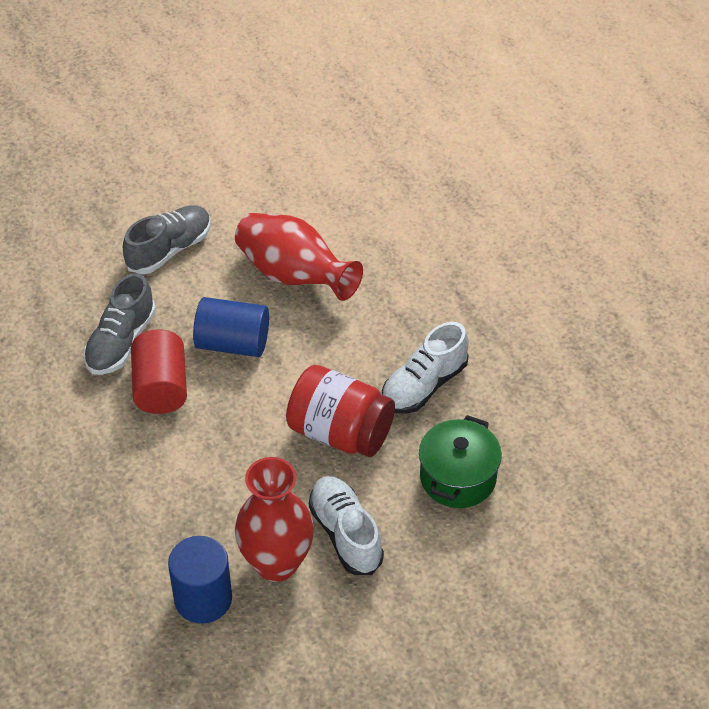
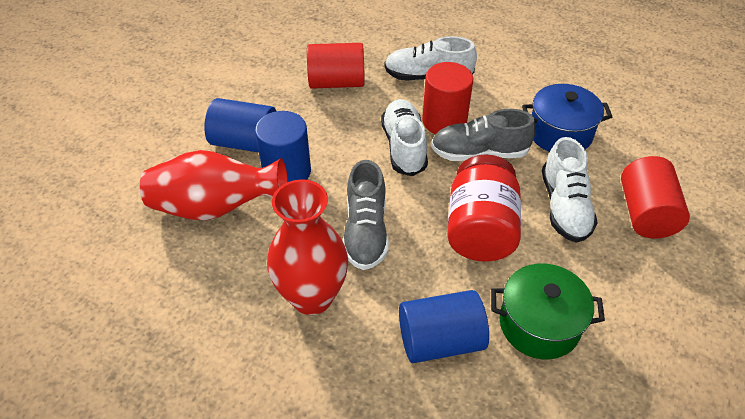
blue cylinder: 2 -> 3
blue pot: 0 -> 1
red cylinder: 1 -> 3
white shoe: 2 -> 3

